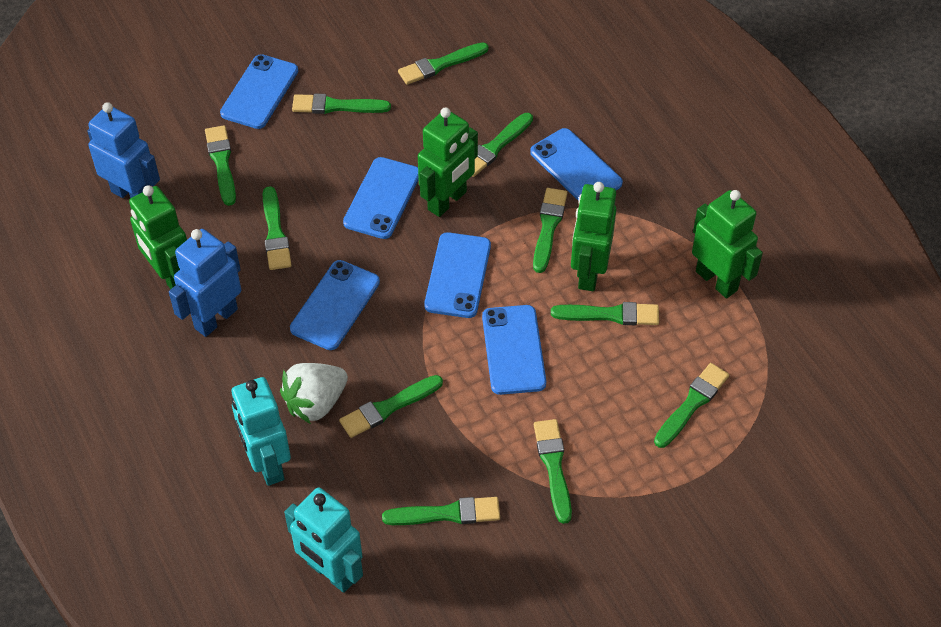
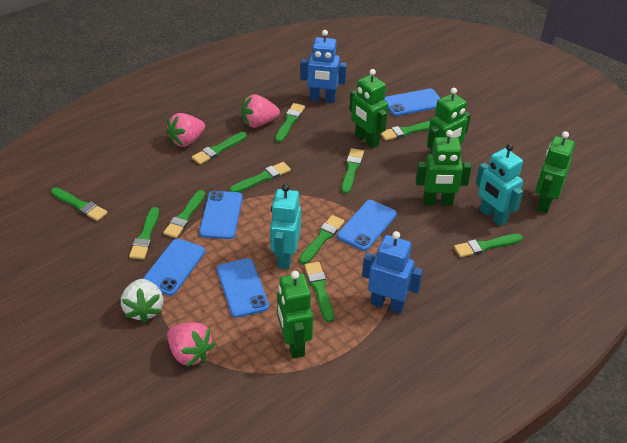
blue phone: 6 -> 5
green robot: 4 -> 5
pink strawberry: 0 -> 3

